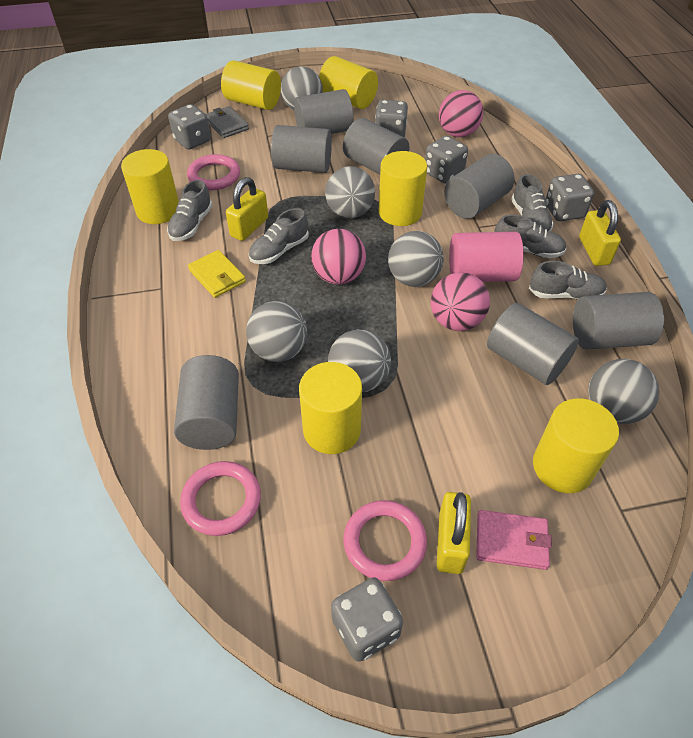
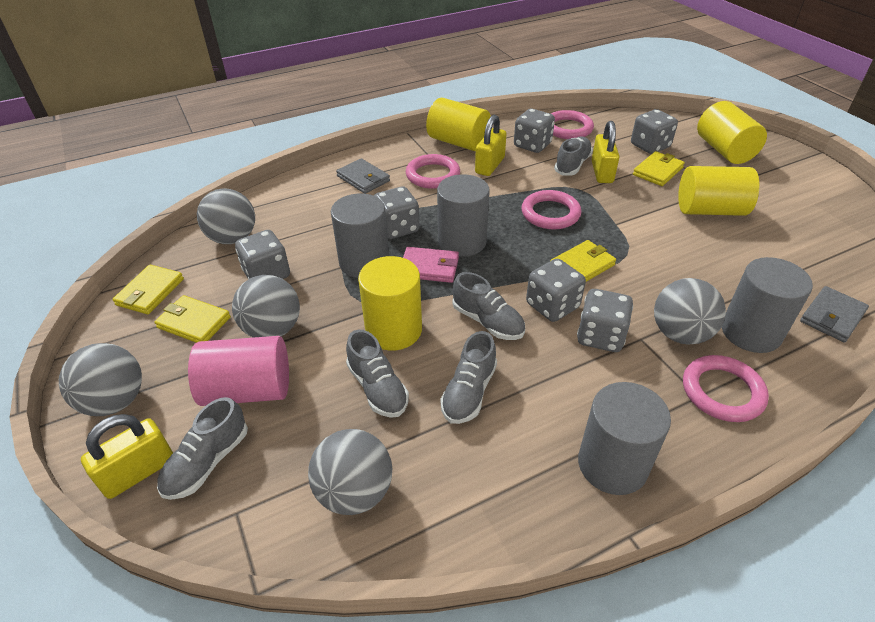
grey ball: 6 -> 5
grey cylinder: 7 -> 4
grey dice: 5 -> 6
grey wallet: 1 -> 2
pink ball: 3 -> 0
pink ring: 3 -> 4
yellow cylinder: 6 -> 4
yellow wallet: 1 -> 4

